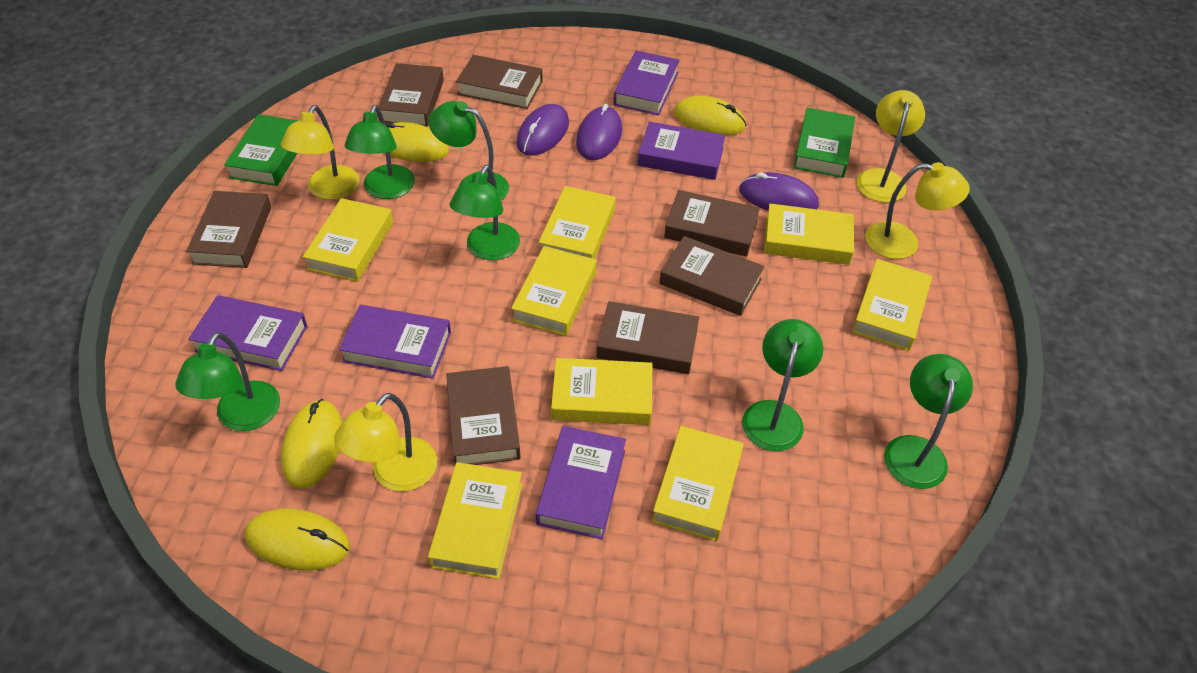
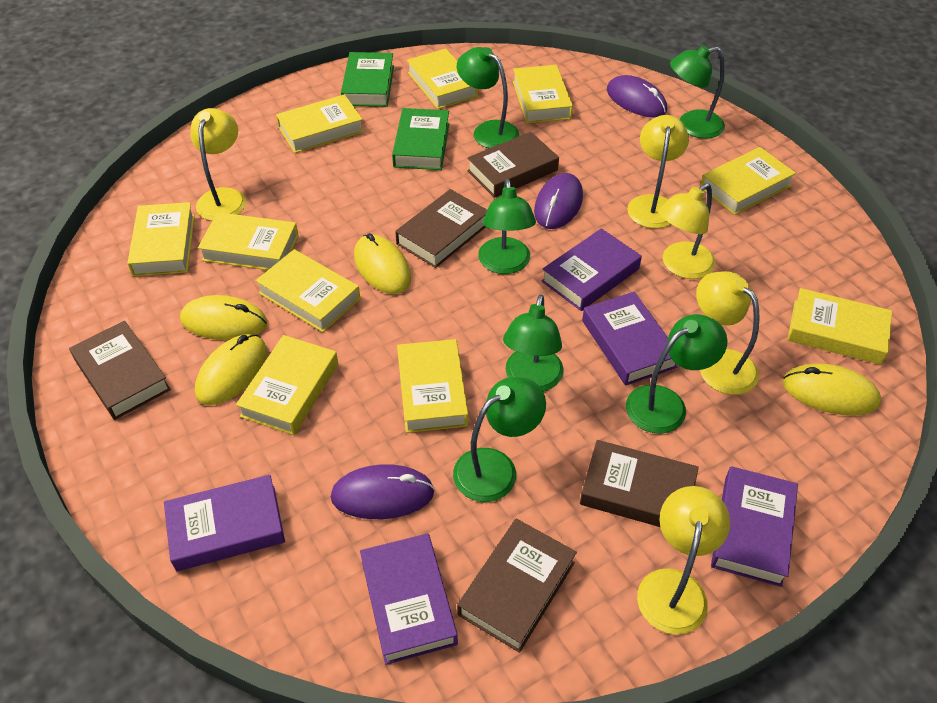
brown book: 7 -> 5
yellow book: 8 -> 10
yellow lamp: 4 -> 5

